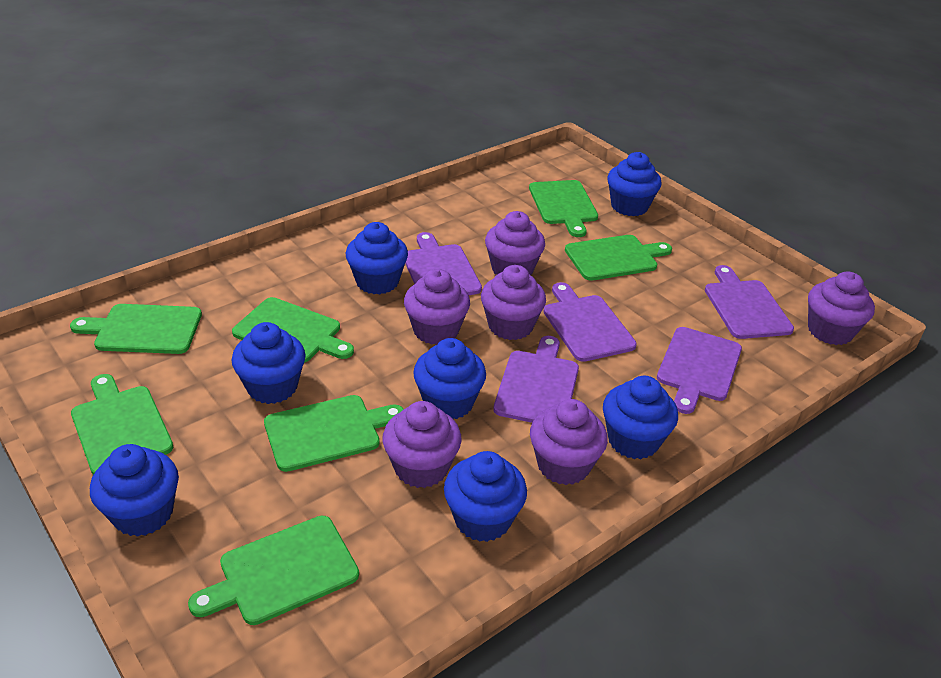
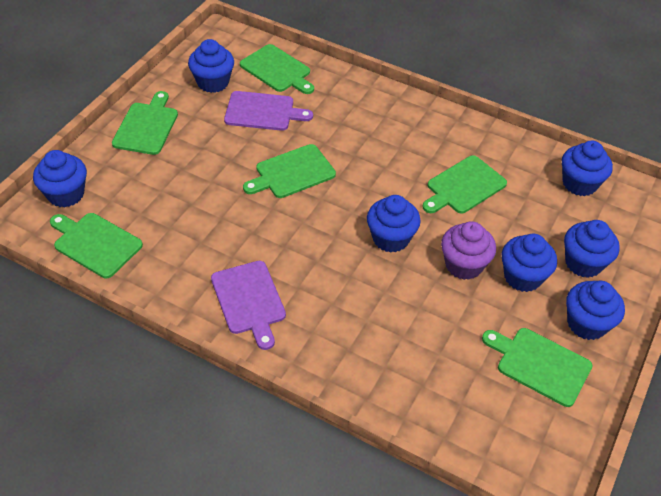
green cutting board: 7 -> 6
purple cupcake: 6 -> 1
purple cutting board: 5 -> 2

